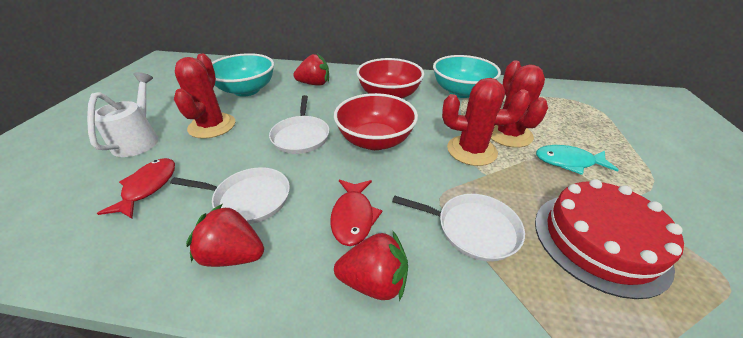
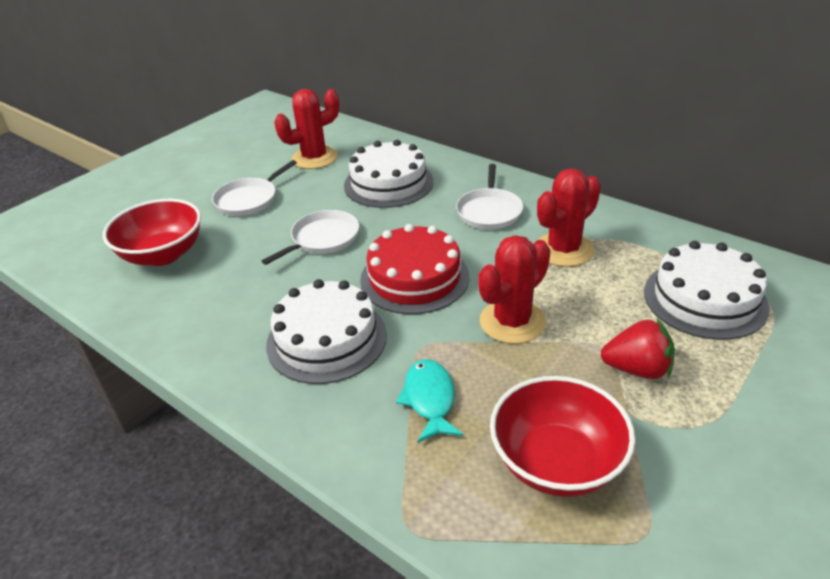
red fish: 2 -> 0
red strawberry: 3 -> 1
turquoise bowl: 2 -> 0
white cake: 0 -> 3
white watering can: 1 -> 0

